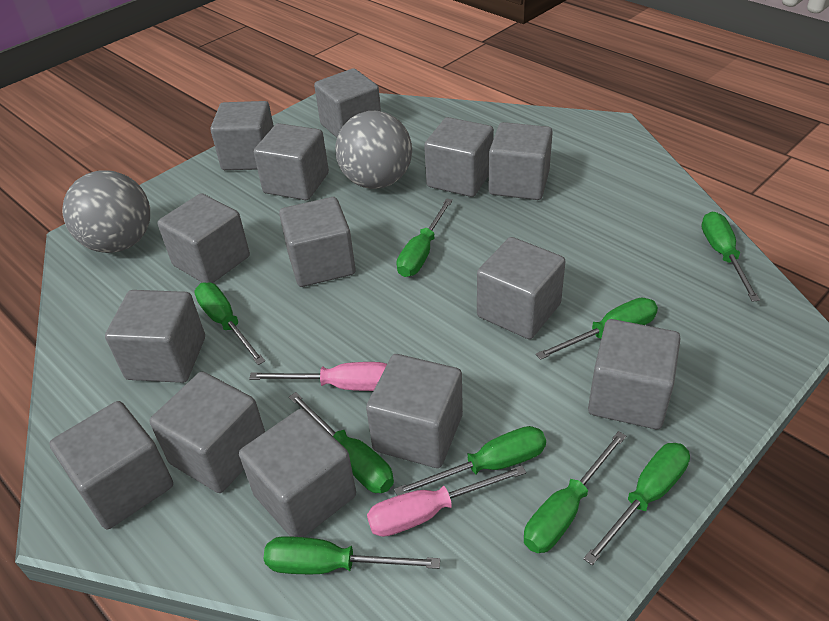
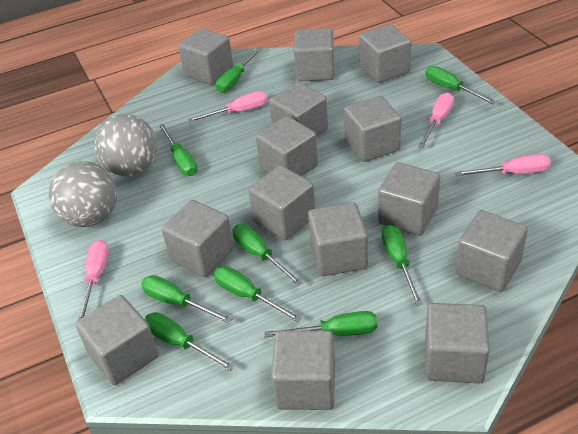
pink screwdriver: 2 -> 4

